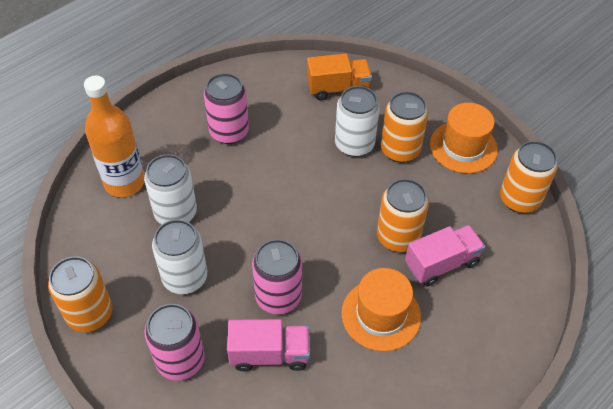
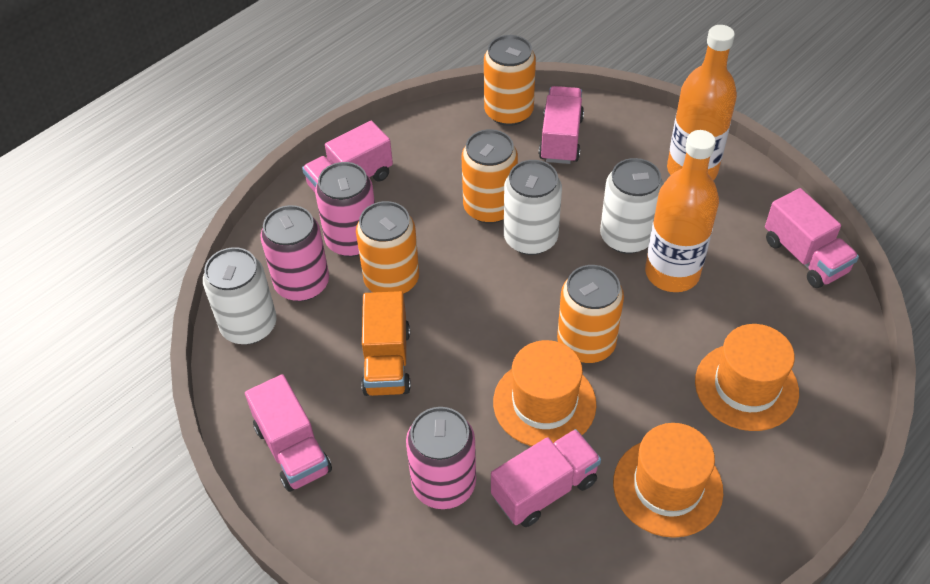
orange bottle: 1 -> 2
orange hat: 2 -> 3
pink truck: 2 -> 5

